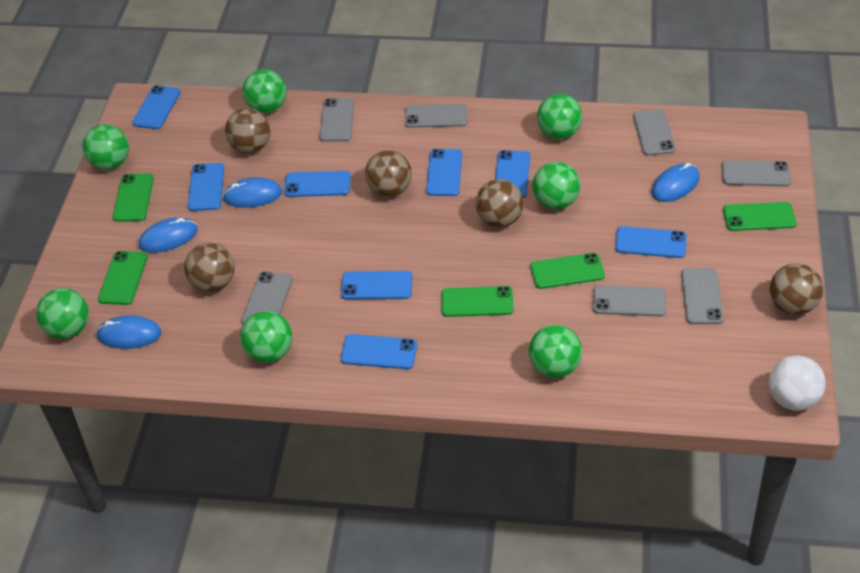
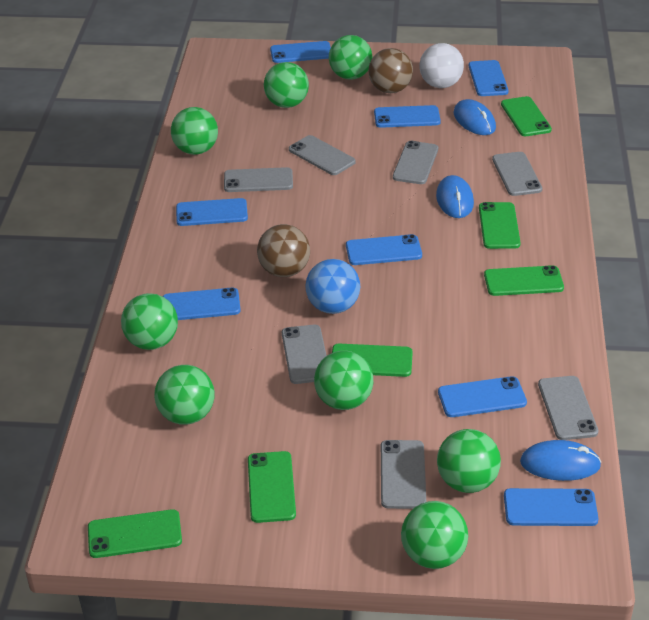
blue ball: 0 -> 1
blue mouse: 4 -> 3
brown ball: 5 -> 2
green ball: 7 -> 8
green phone: 5 -> 6

